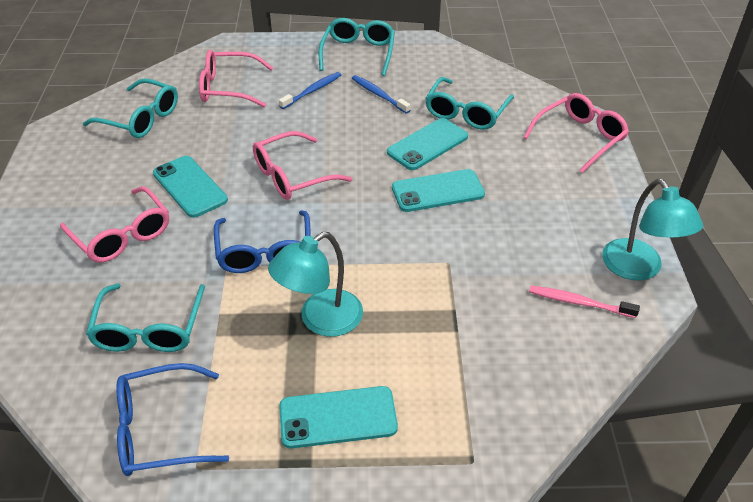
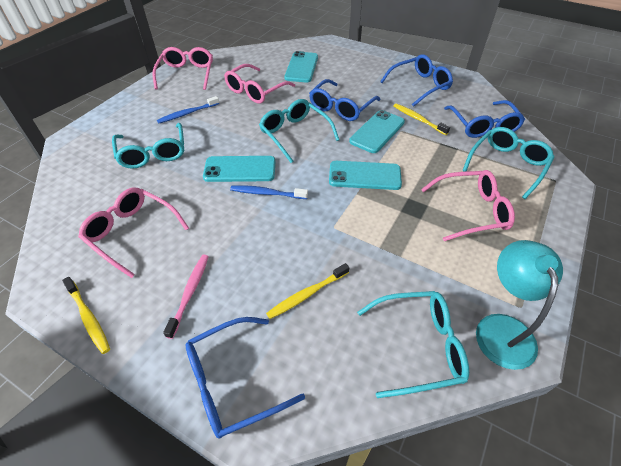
blue glasses: 2 -> 4
turquoise lamp: 2 -> 1
yellow toothbrush: 0 -> 3

